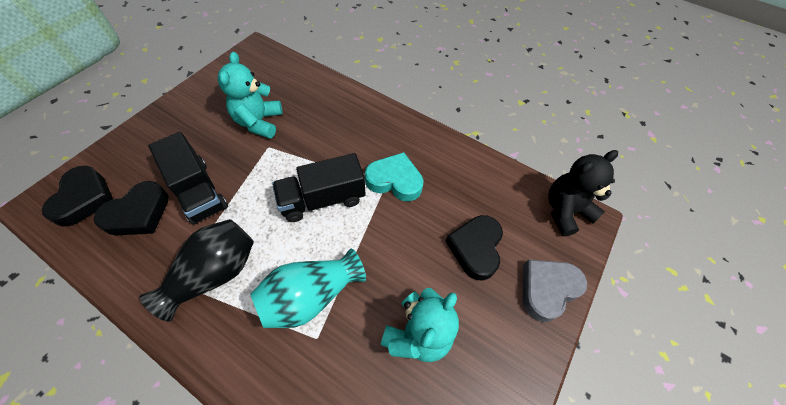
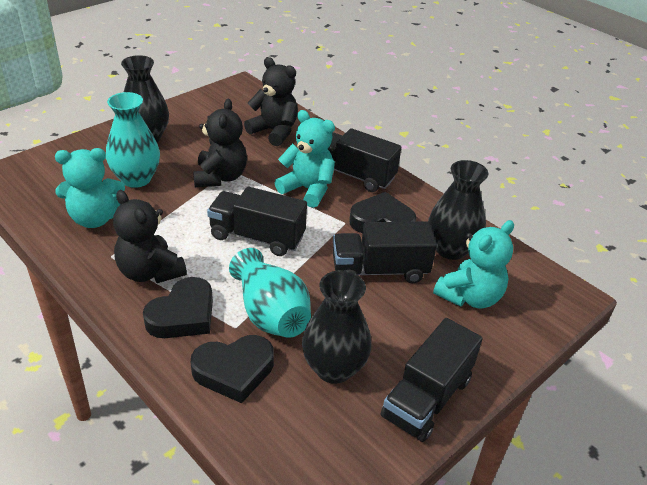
black teddy bear: 1 -> 3
black truck: 2 -> 4
black vase: 1 -> 3
grey heart: 1 -> 0
turquoise heart: 1 -> 0
turquoise teddy bear: 2 -> 3
turquoise vase: 1 -> 2

